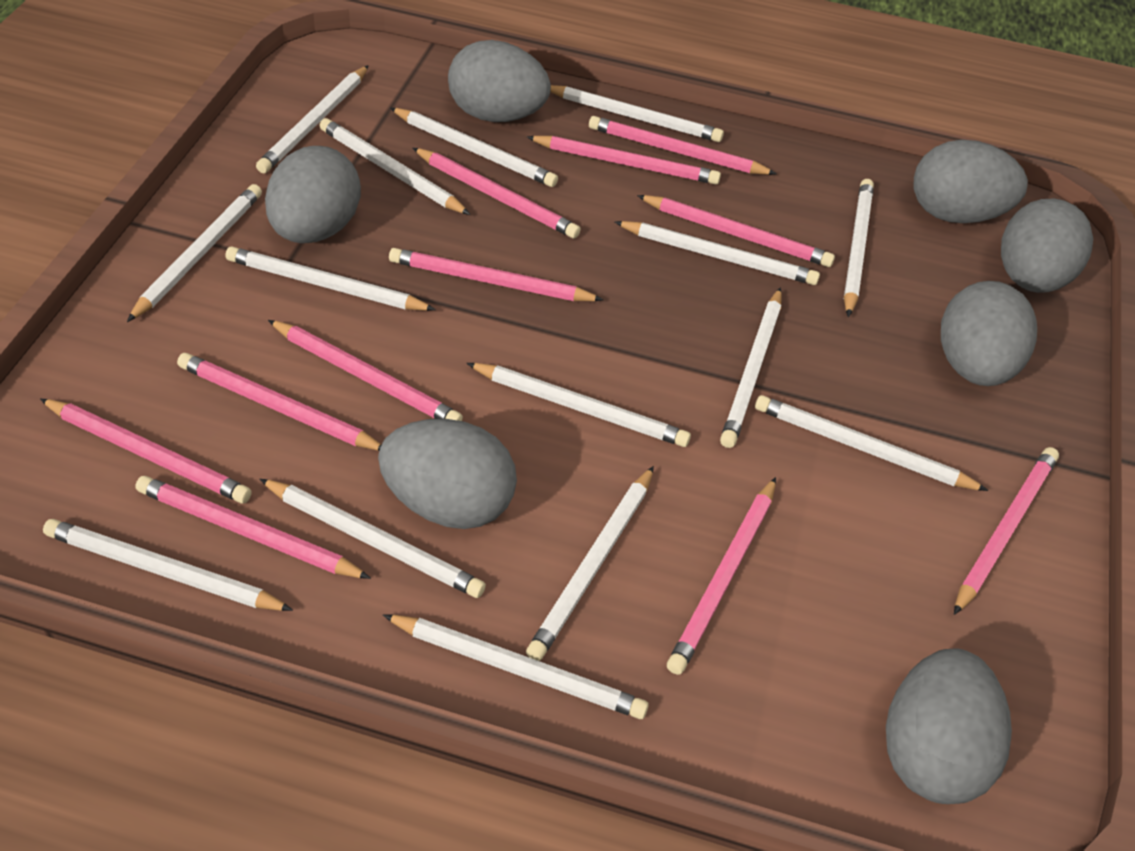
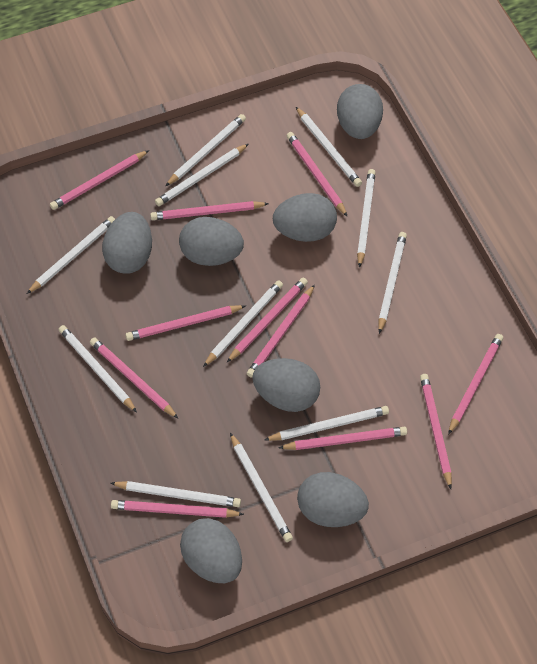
white pencil: 15 -> 11

